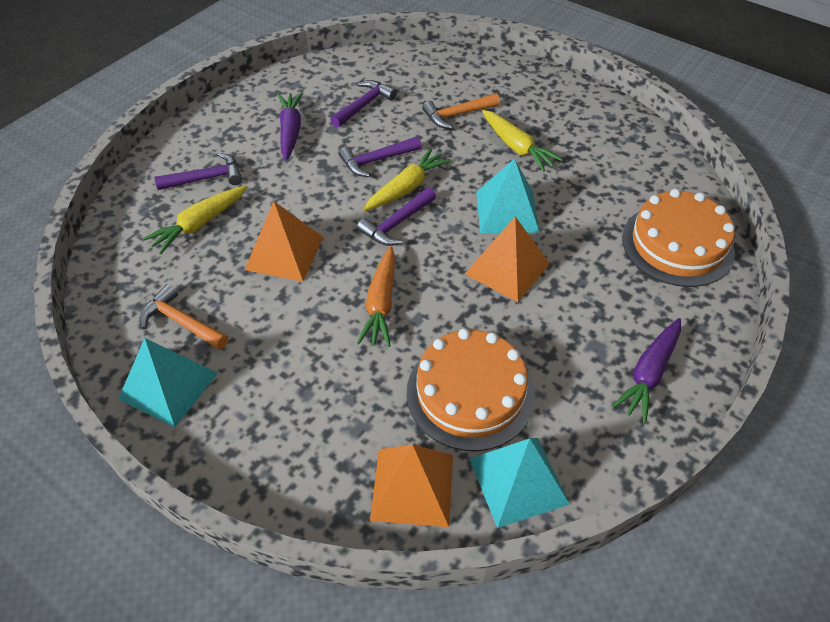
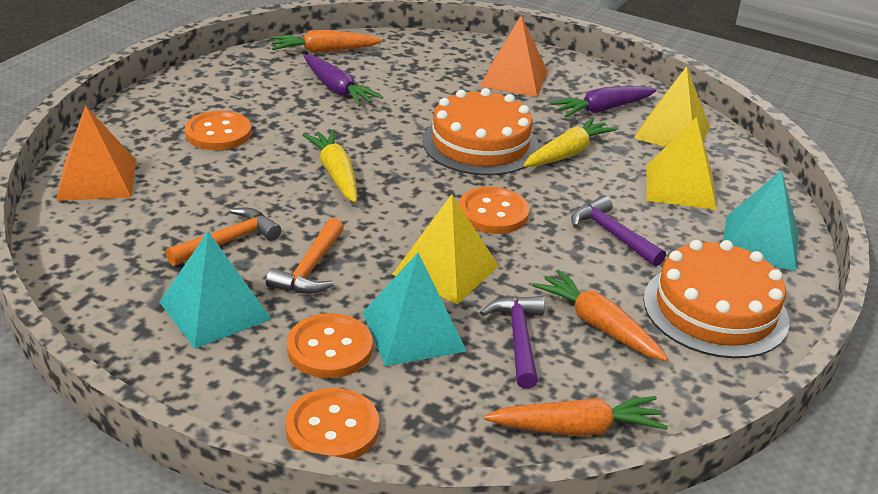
orange button: 0 -> 4
orange carrot: 1 -> 3
orange pyramid: 3 -> 2
purple hammer: 4 -> 2
yellow carrot: 3 -> 2
yellow pyramid: 0 -> 3

